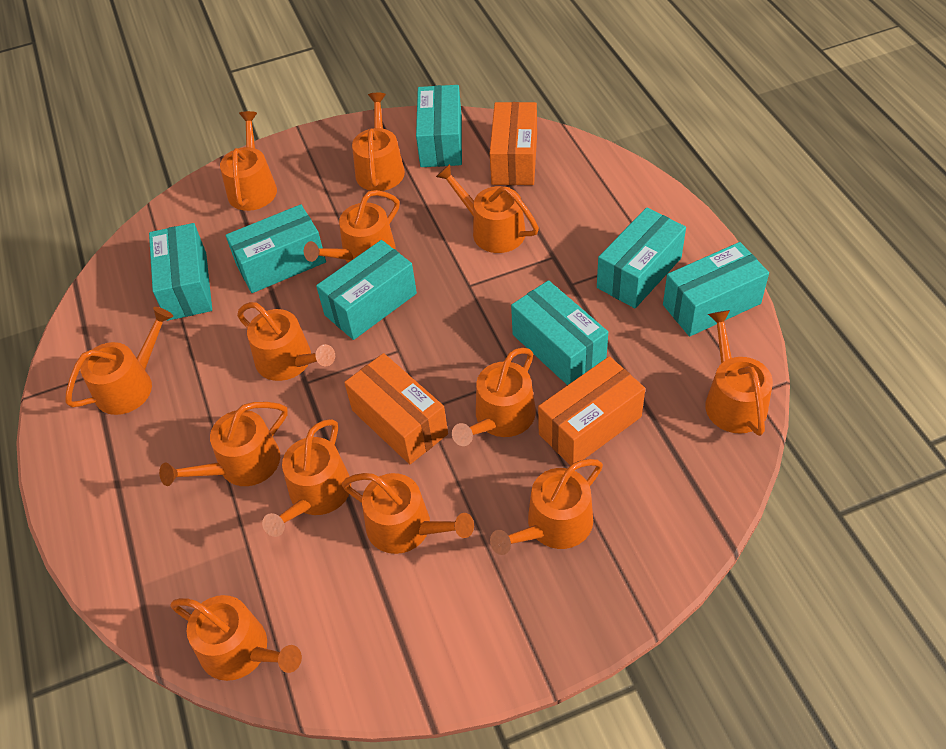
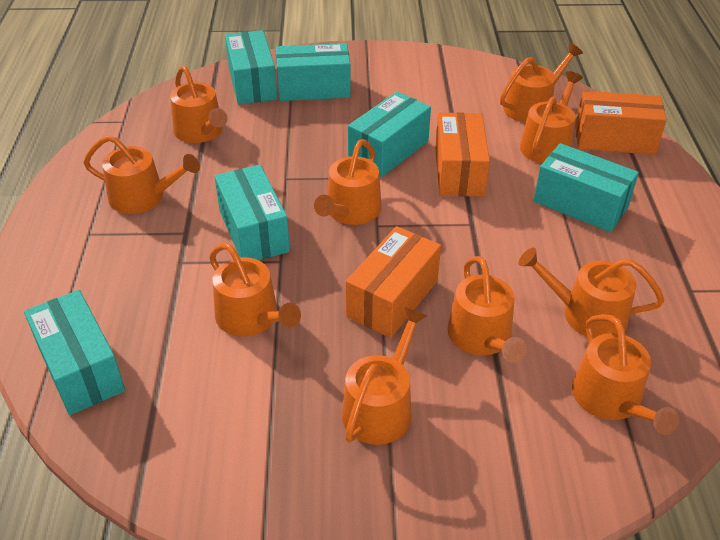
orange watering can: 13 -> 10
turquoise box: 7 -> 6

